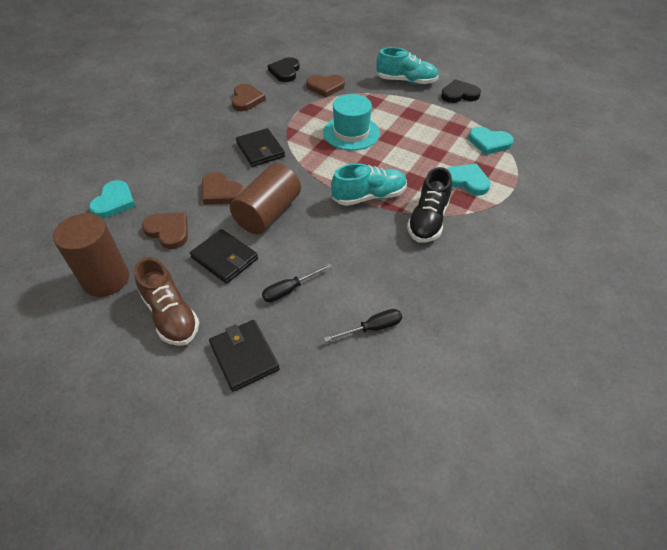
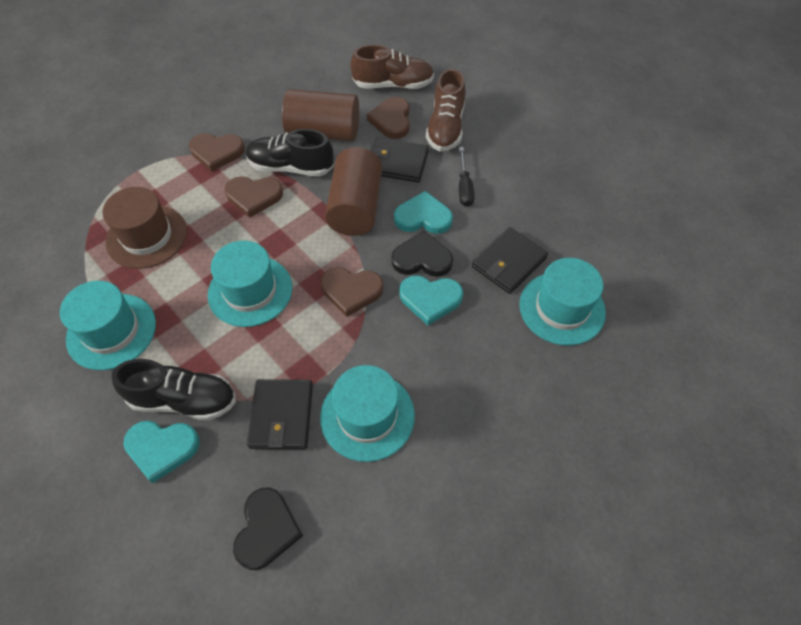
black screwdriver: 2 -> 1
black shoe: 1 -> 2
brown hat: 0 -> 1
brown shoe: 1 -> 2
turquoise hat: 1 -> 4
turquoise shoe: 2 -> 0

